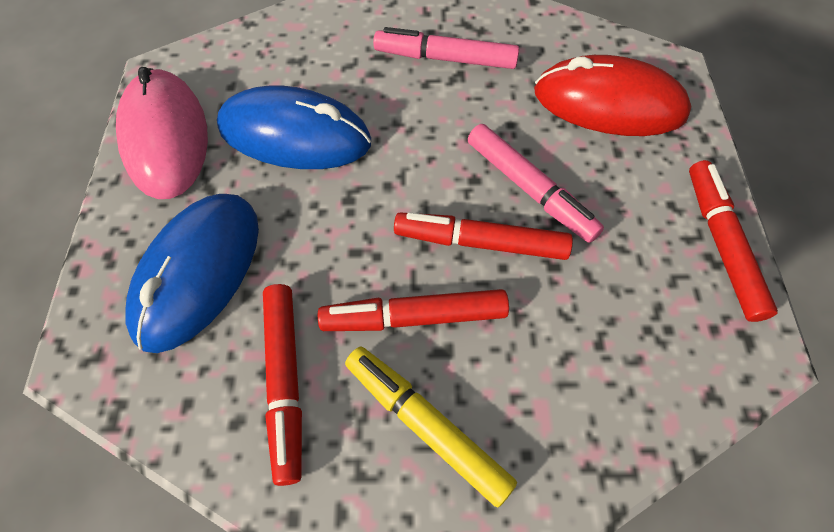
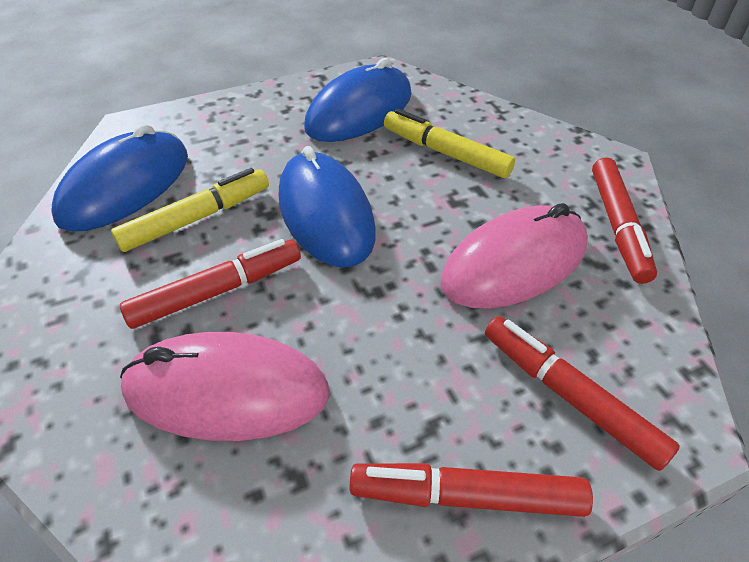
blue mouse: 2 -> 3
pink marker: 2 -> 0
pink mouse: 1 -> 2
red mouse: 1 -> 0
yellow marker: 1 -> 2

